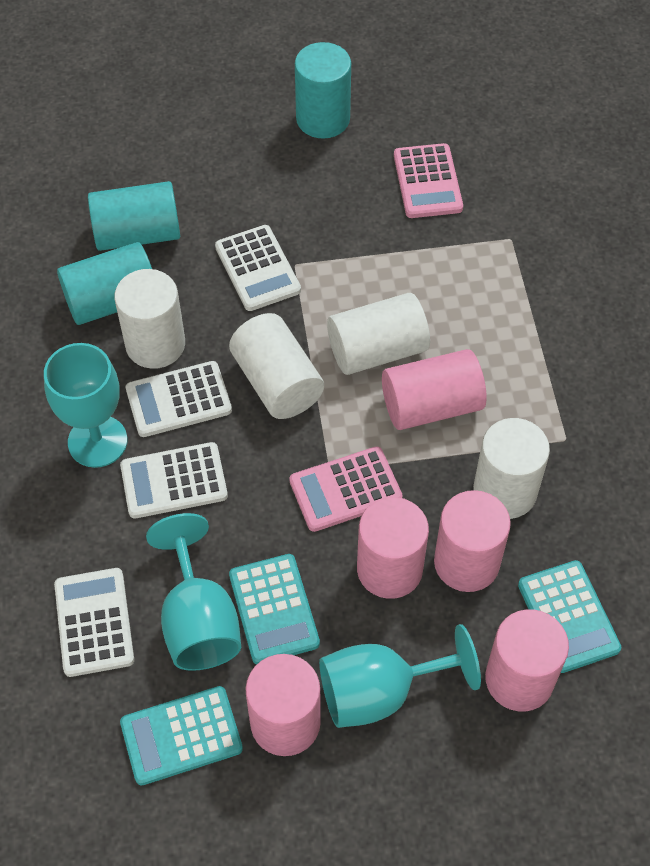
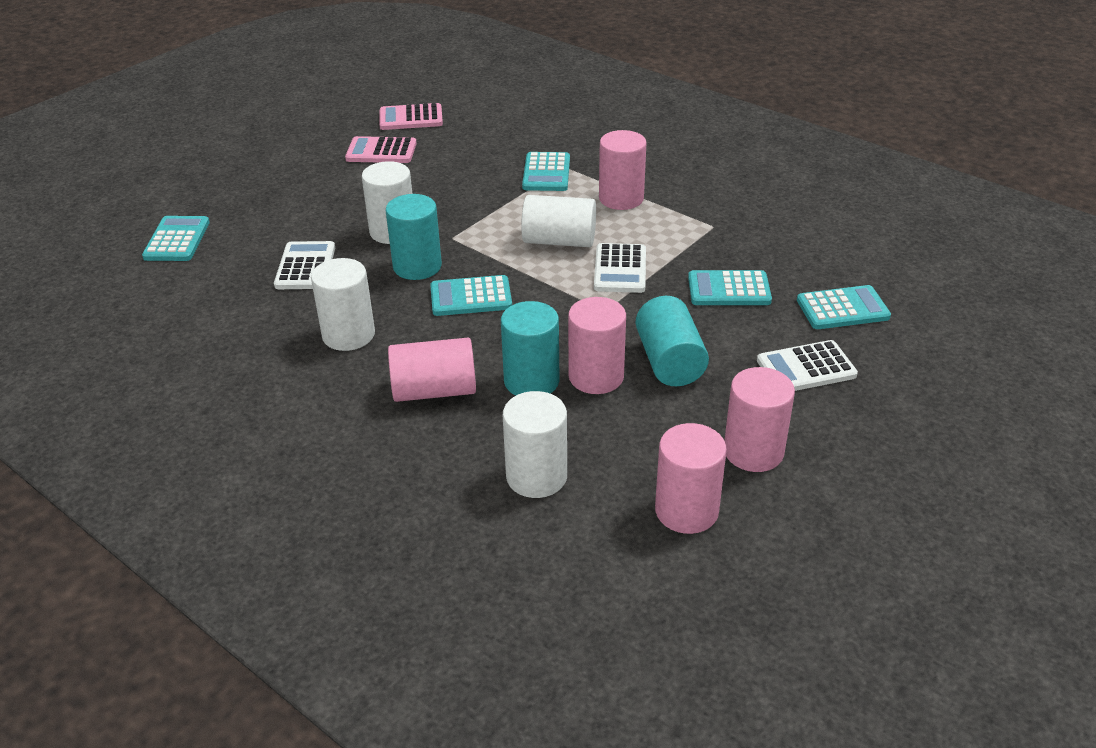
turquoise calculator: 3 -> 5
turquoise goblet: 3 -> 0
white calculator: 4 -> 3

